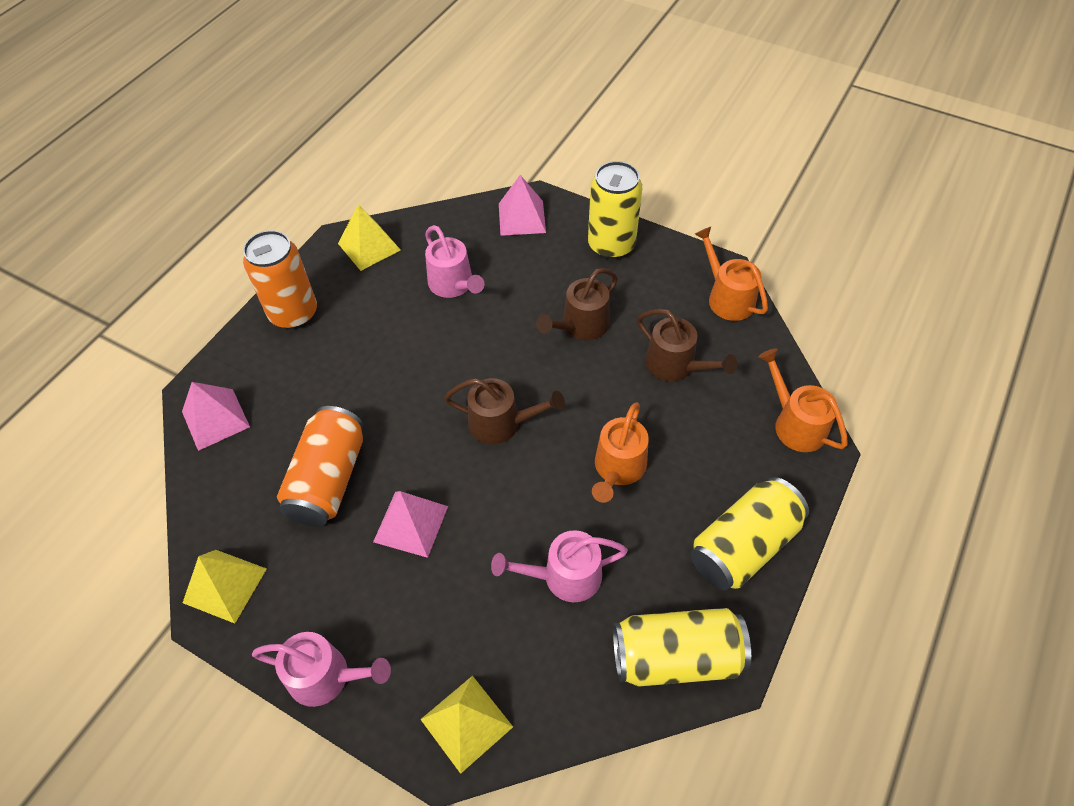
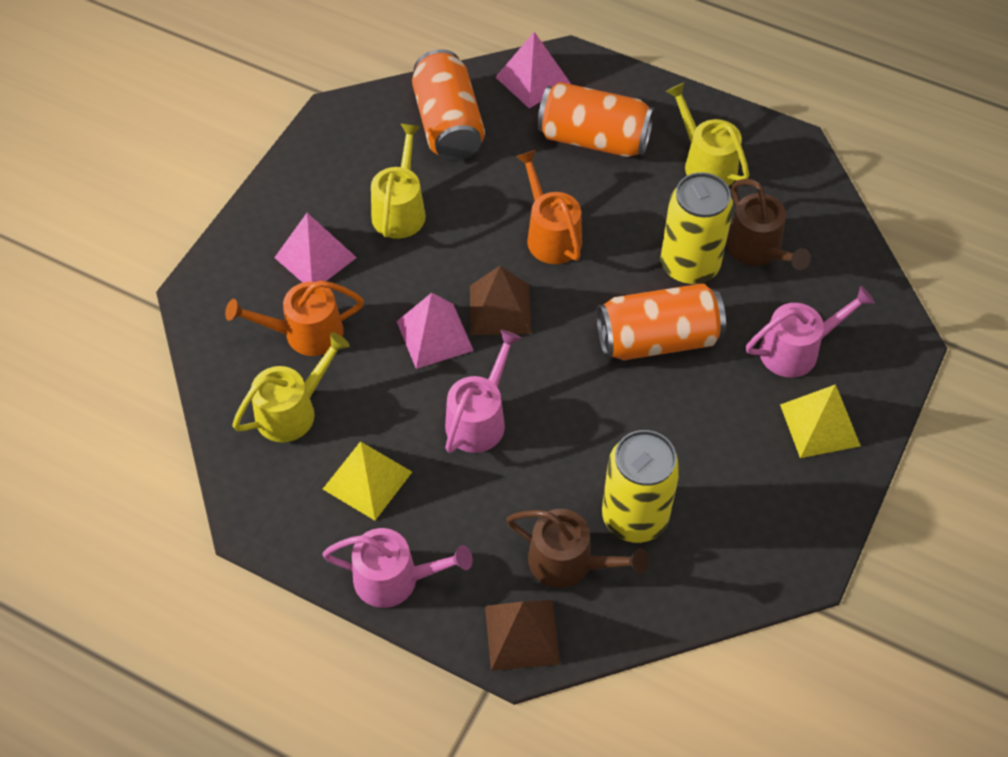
brown pyramid: 0 -> 2
brown watering can: 3 -> 2
orange can: 2 -> 3
orange watering can: 3 -> 2
yellow can: 3 -> 2
yellow pyramid: 3 -> 2
yellow watering can: 0 -> 3

